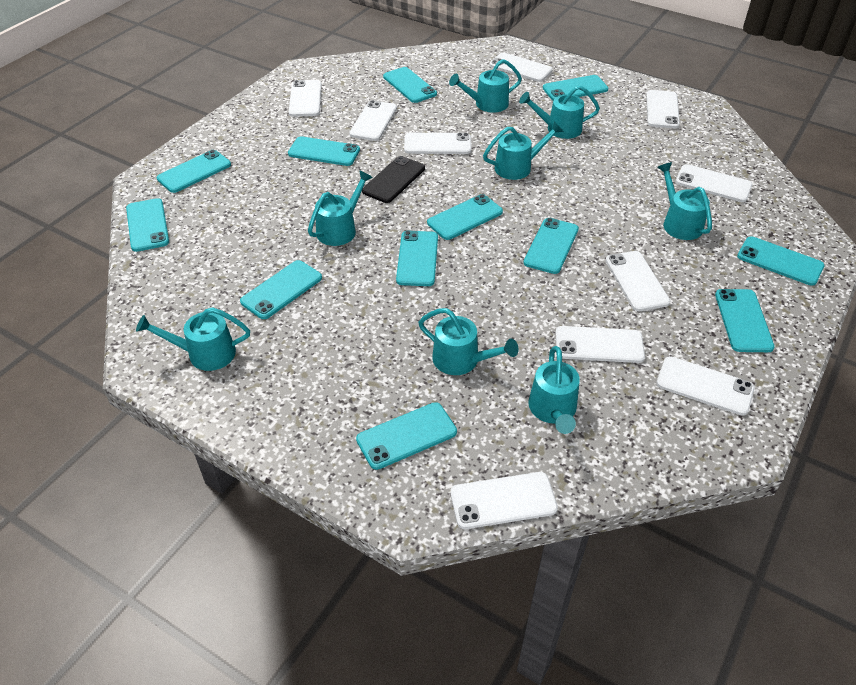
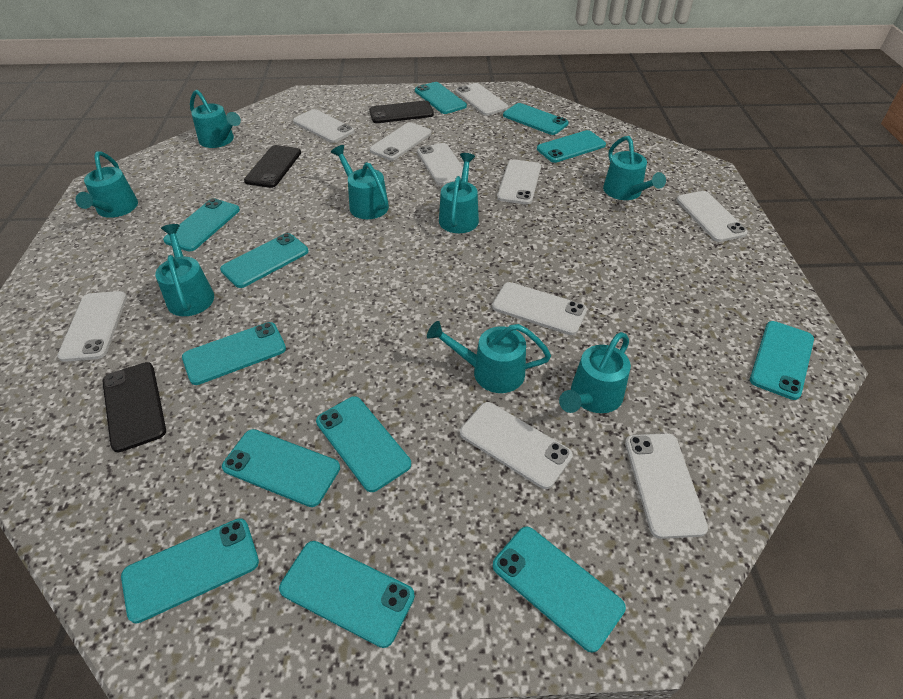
black phone: 1 -> 3

